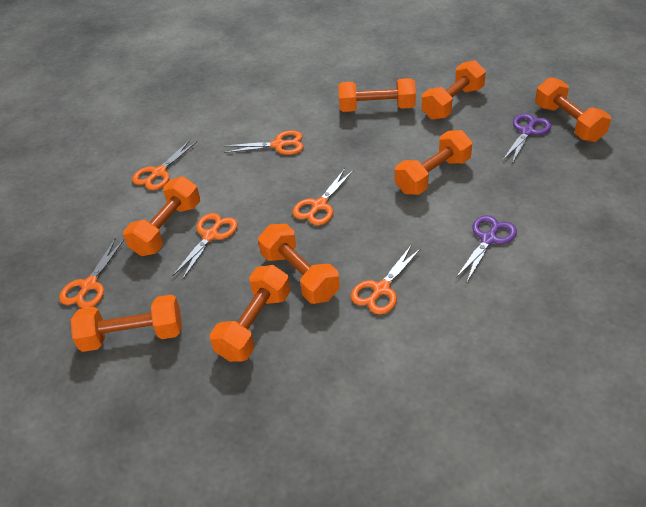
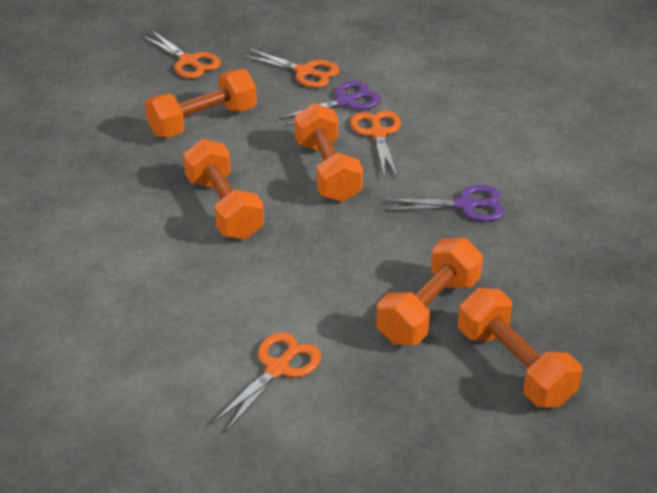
orange dumbbell: 8 -> 5
orange scissors: 6 -> 4

